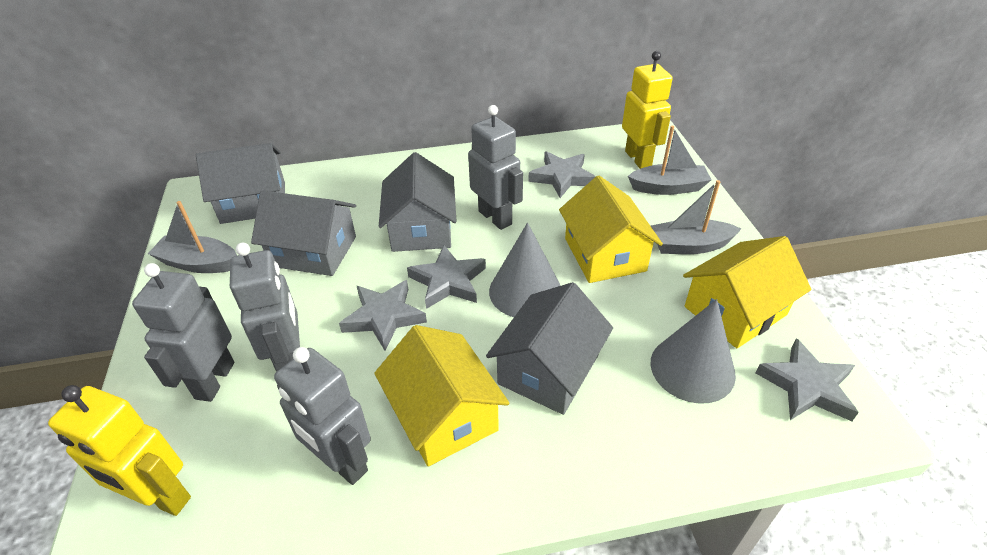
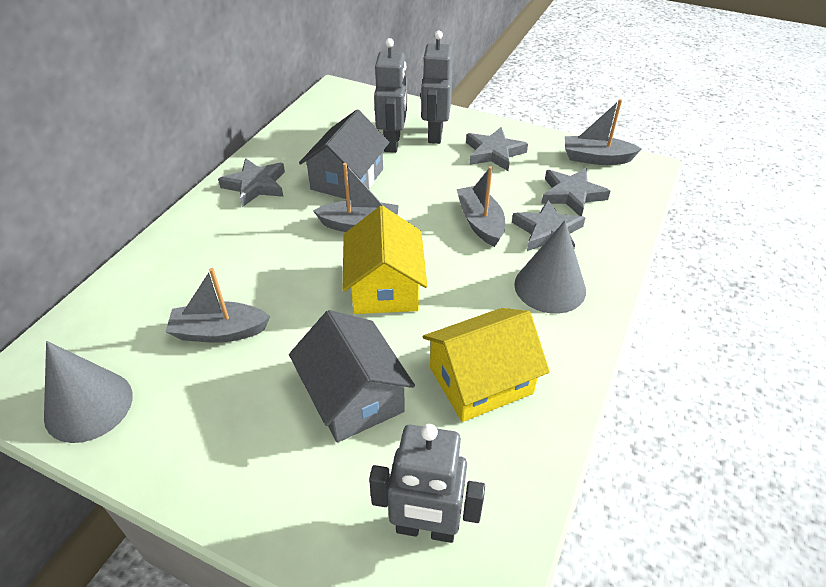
grey boat: 3 -> 4
grey house: 4 -> 2
grey robot: 4 -> 3
yellow house: 3 -> 2
yellow robot: 2 -> 0

